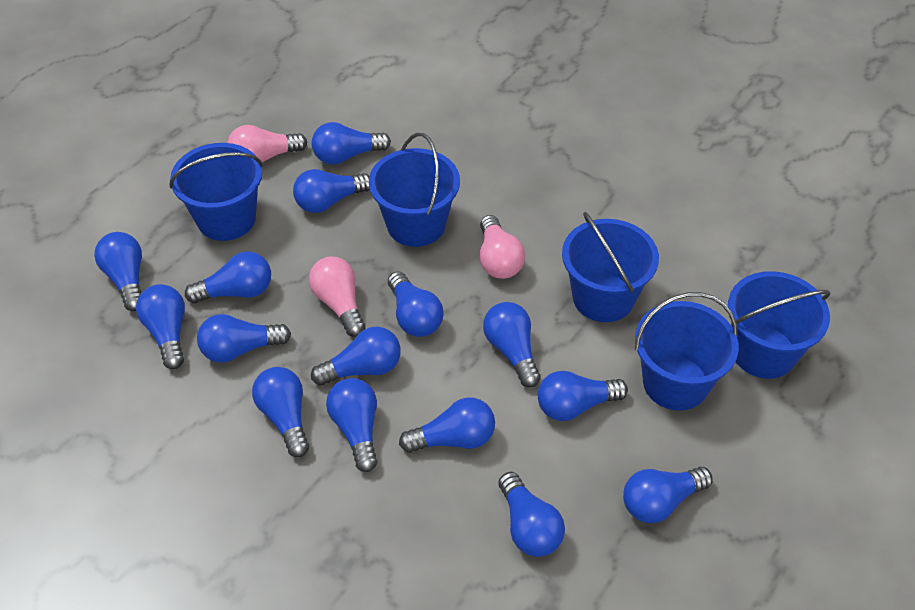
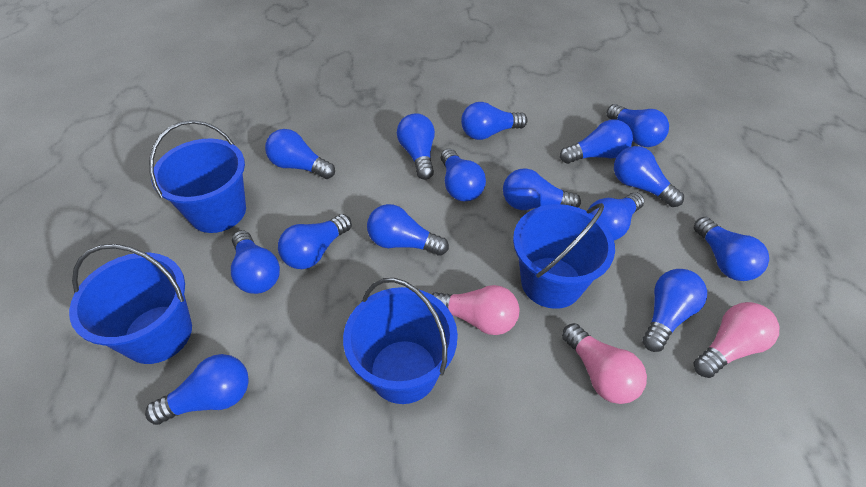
blue bucket: 5 -> 4

